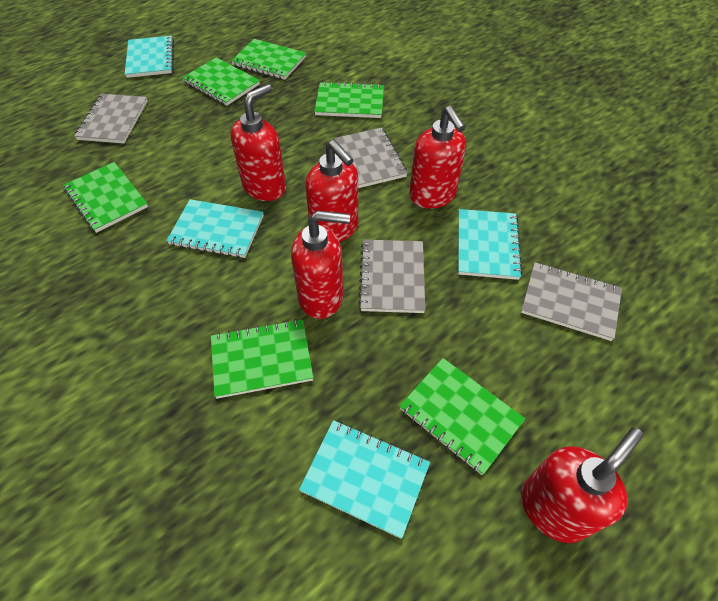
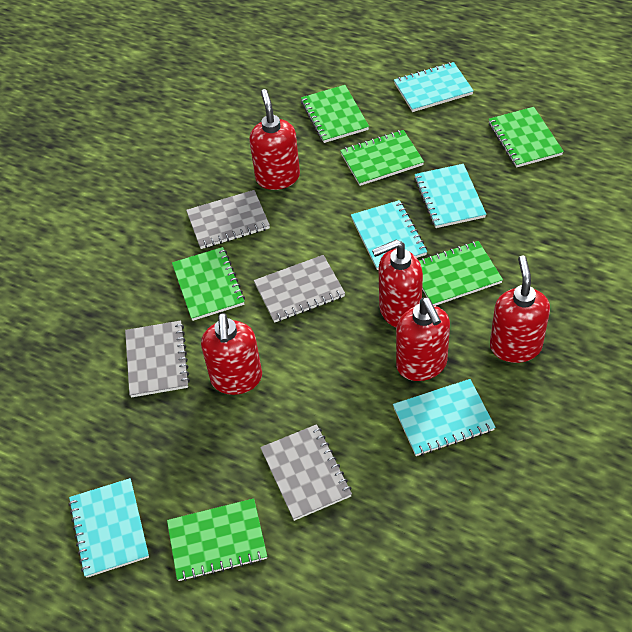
turquoise notebook: 4 -> 5

